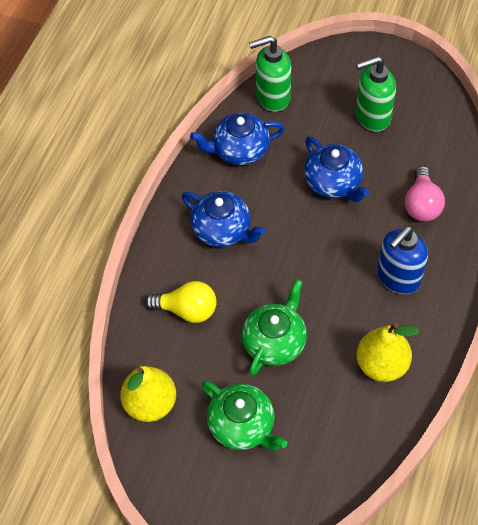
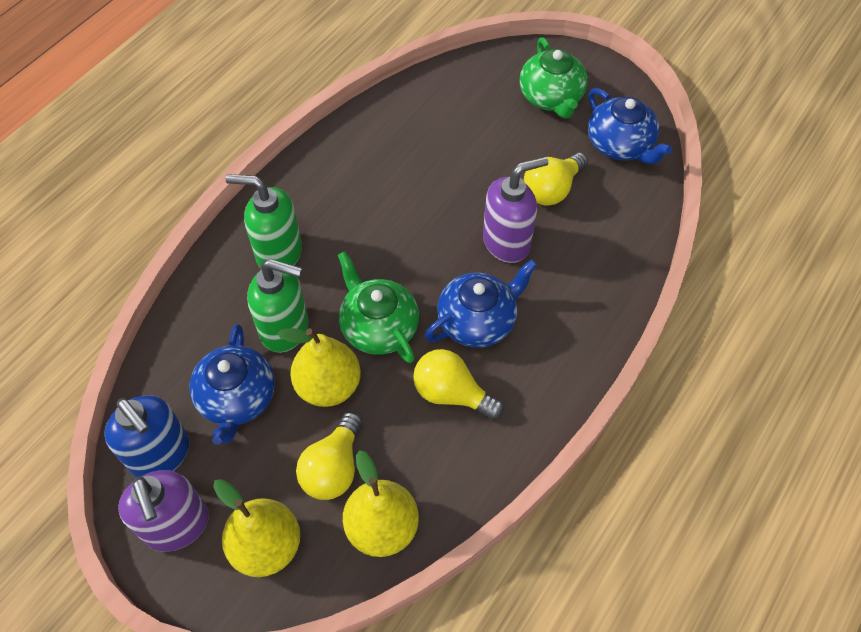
pink light bulb: 1 -> 0
purple soap dispenser: 0 -> 2
yellow light bulb: 1 -> 3
yellow pear: 2 -> 3

